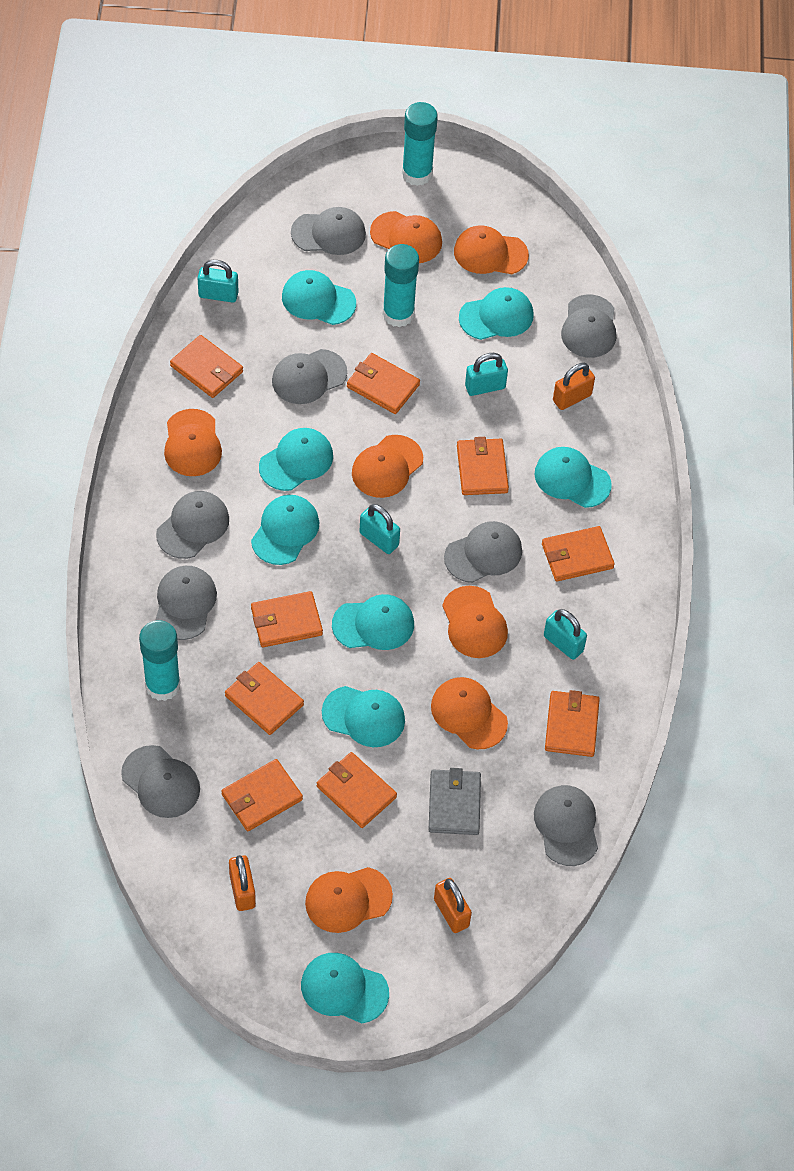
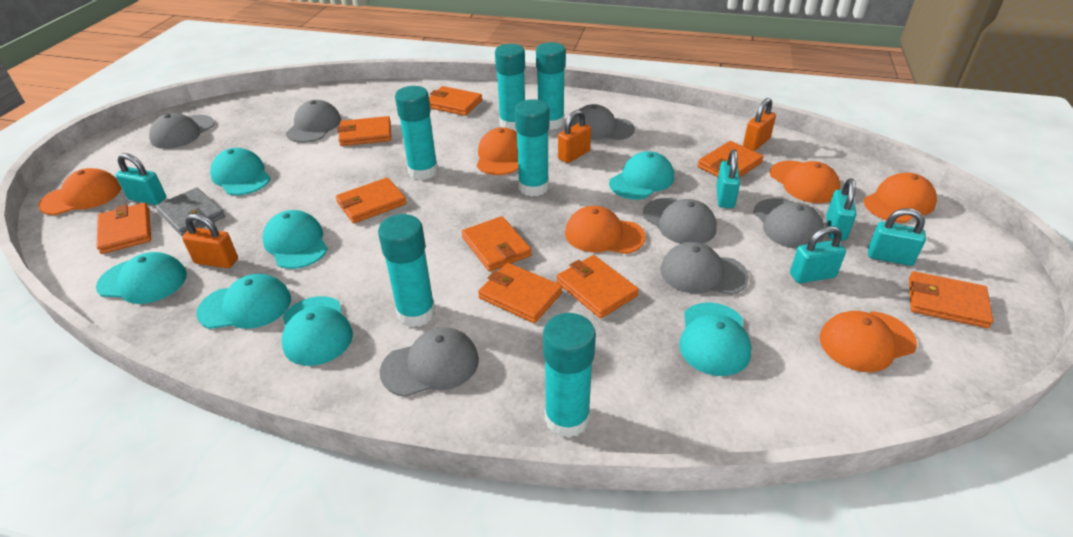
grey cap: 8 -> 7
orange cap: 7 -> 6
turquoise cap: 8 -> 7
turquoise glue stick: 3 -> 6
turquoise padlock: 4 -> 5

